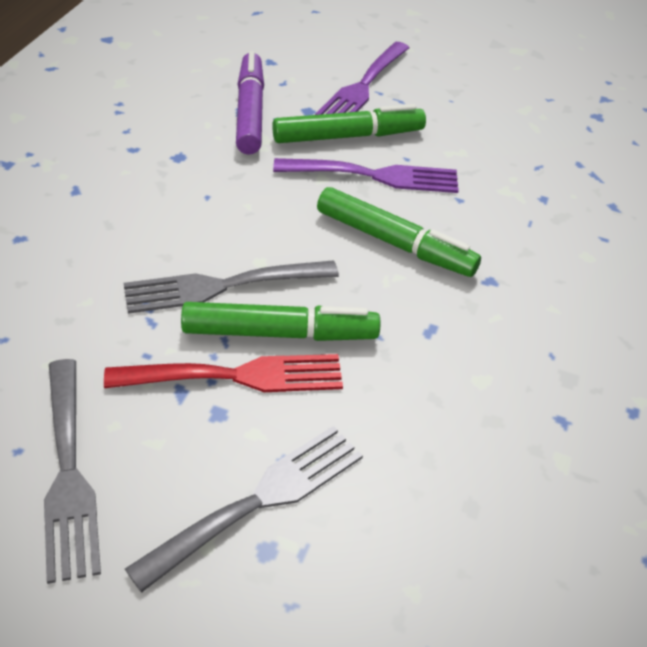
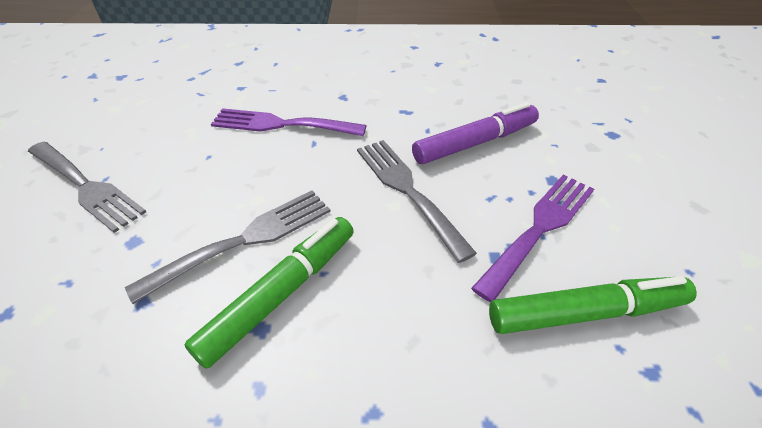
green marker: 3 -> 2
red fork: 1 -> 0

